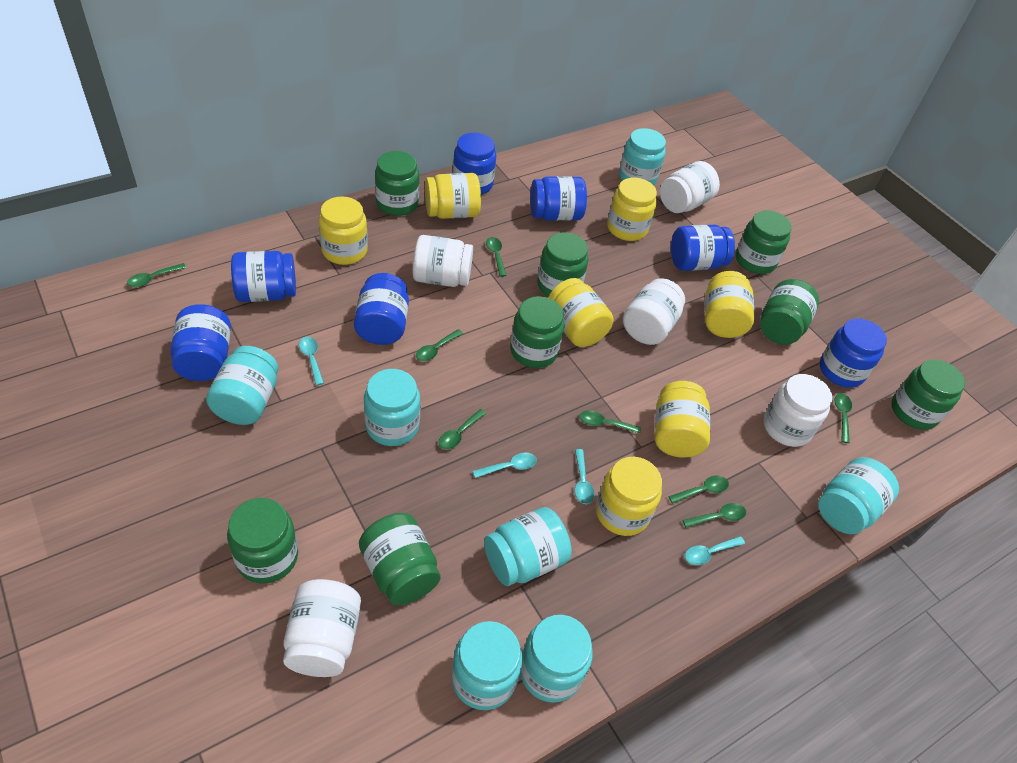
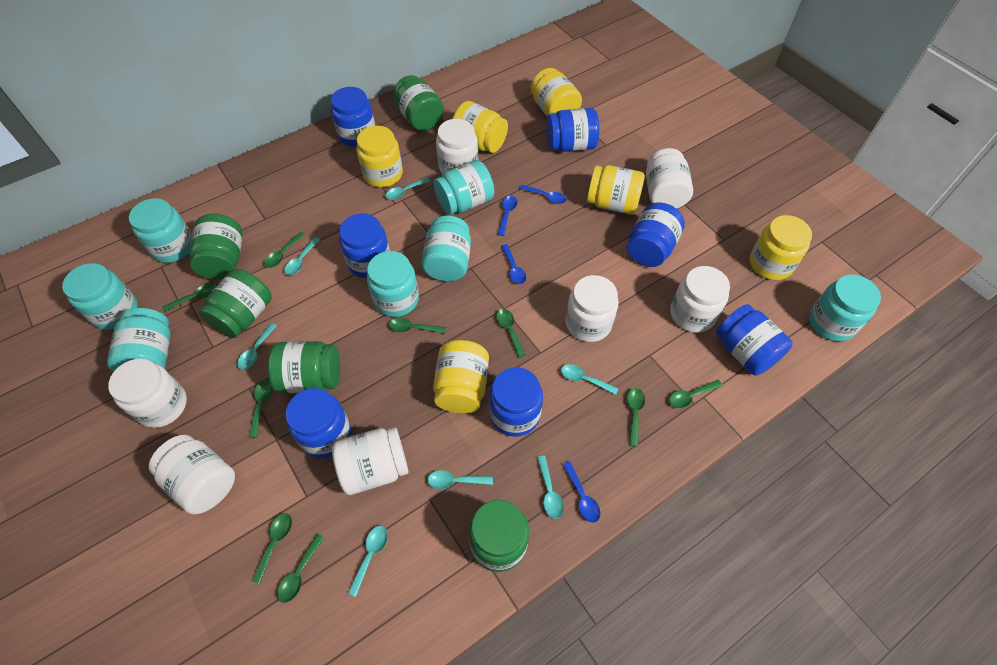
blue spoon: 0 -> 4
green jar: 8 -> 5
green spoon: 8 -> 9
turquoise spoon: 4 -> 7
white jar: 5 -> 7
yellow jar: 7 -> 6

